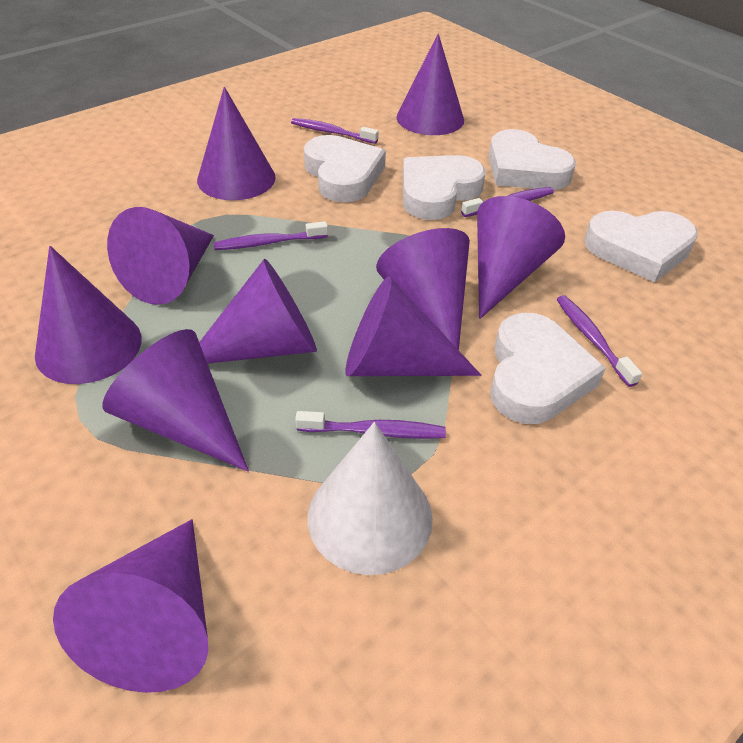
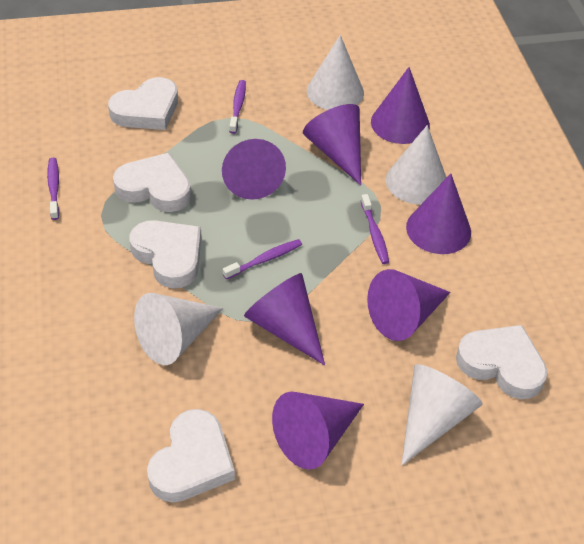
purple cone: 10 -> 7
purple toothbrush: 5 -> 4
white cone: 1 -> 4

